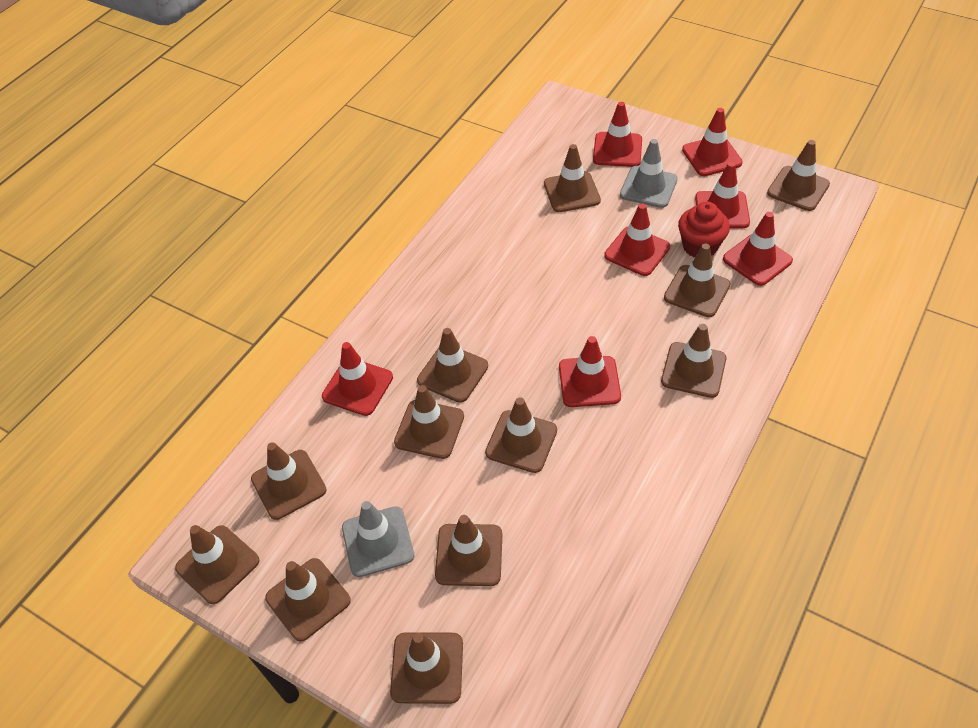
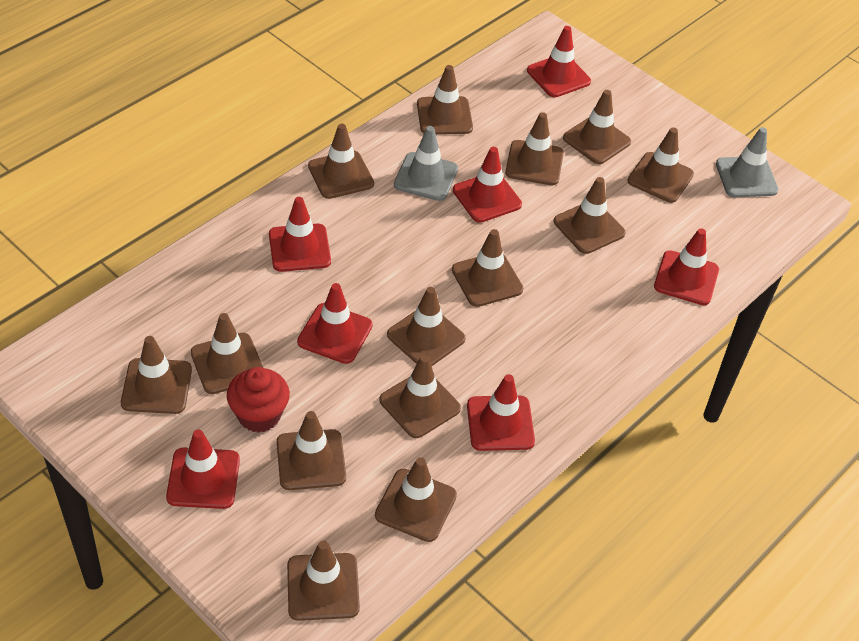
brown traffic cone: 12 -> 14

